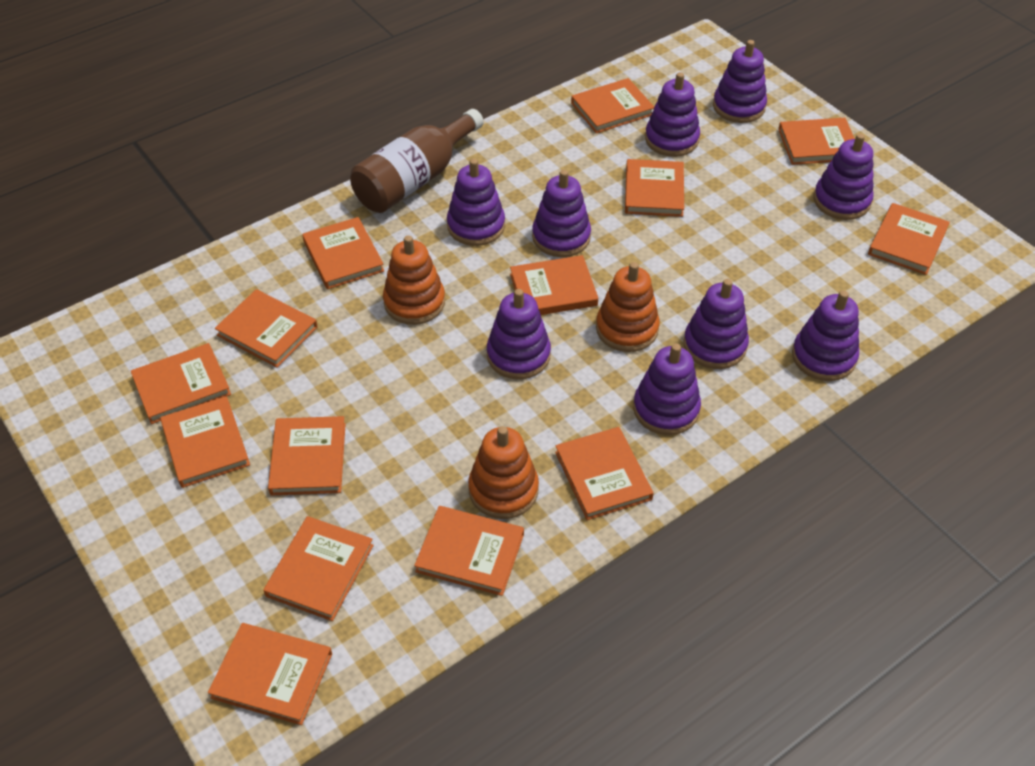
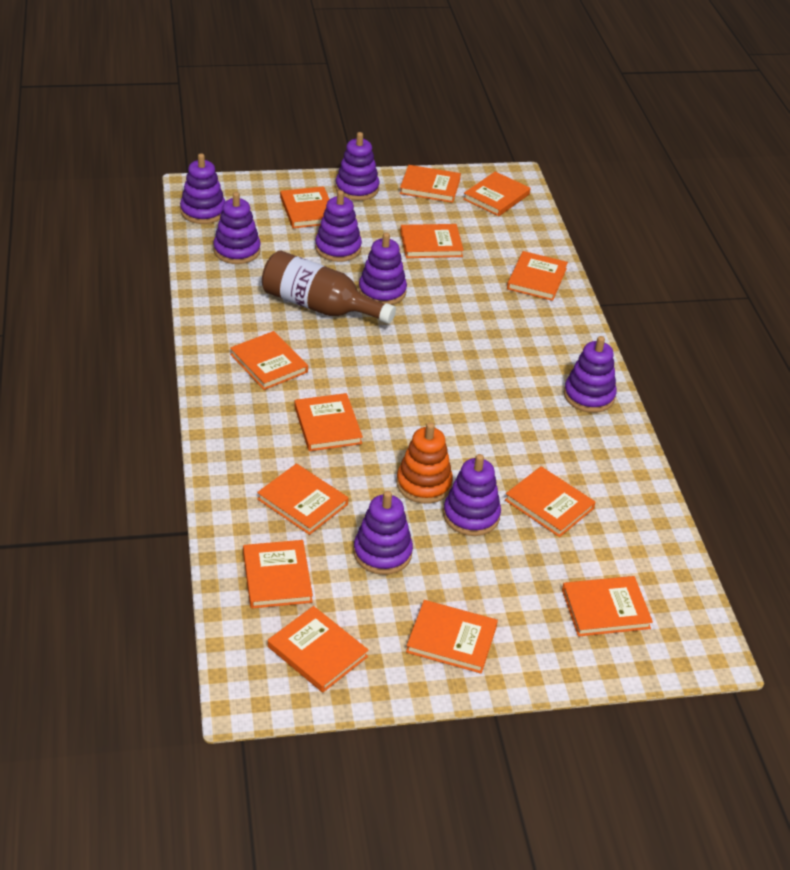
orange book: 14 -> 13
orange stacking toy: 3 -> 1
purple stacking toy: 9 -> 8

